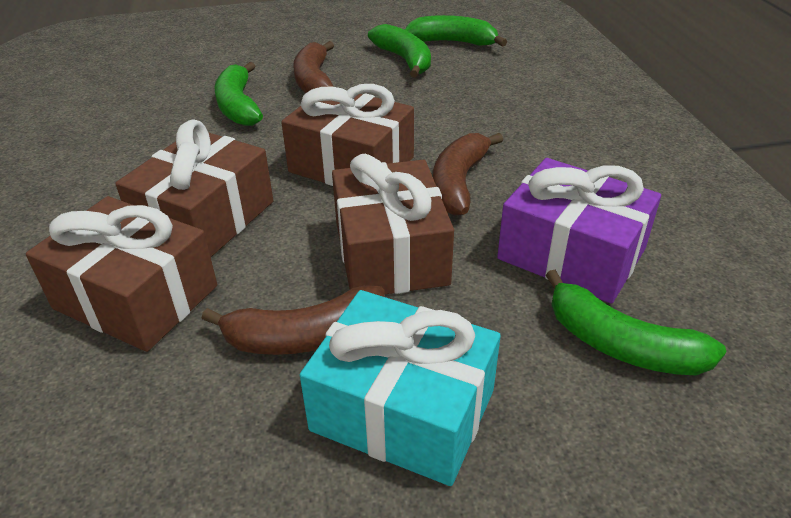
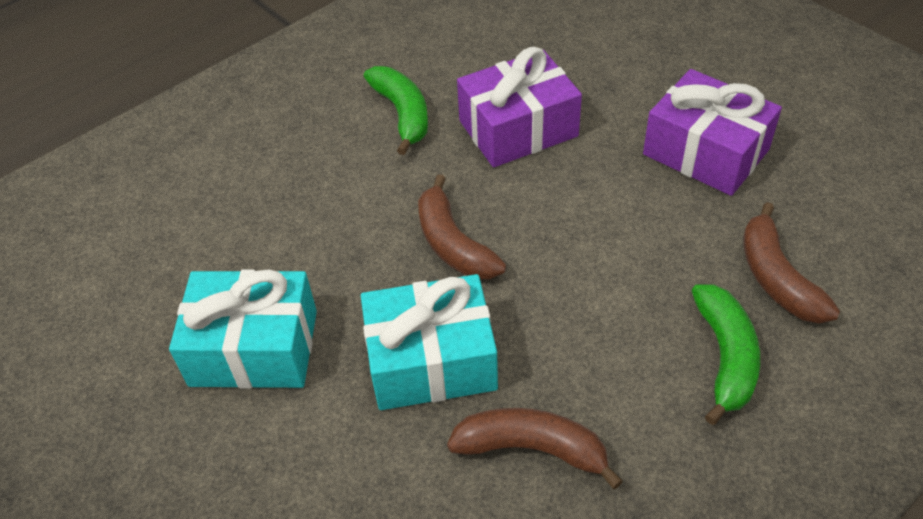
brown gift: 4 -> 0
green banana: 4 -> 2
purple gift: 1 -> 2
turquoise gift: 1 -> 2

